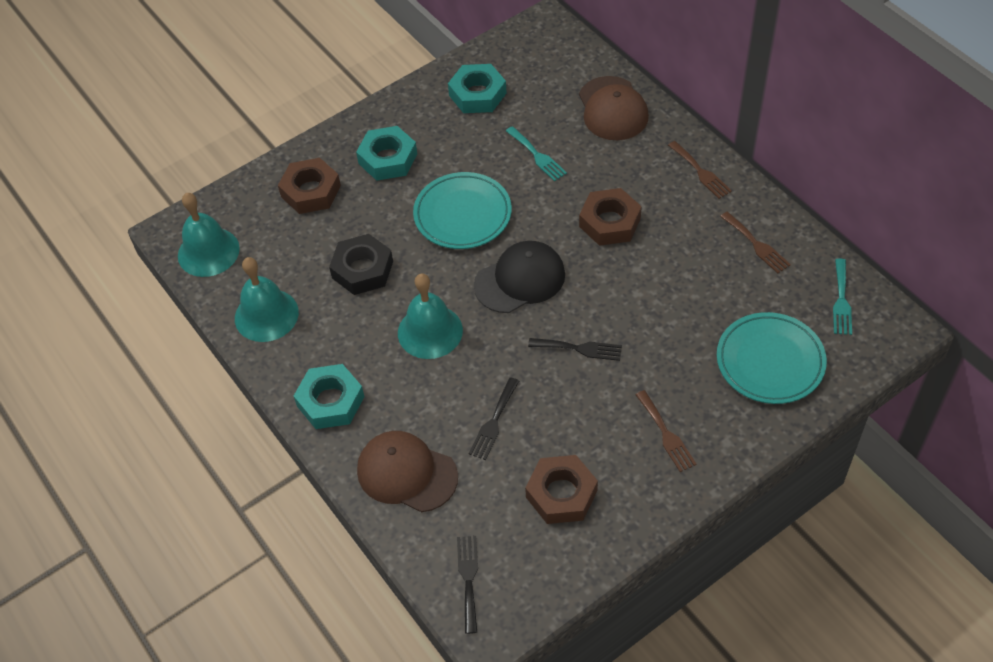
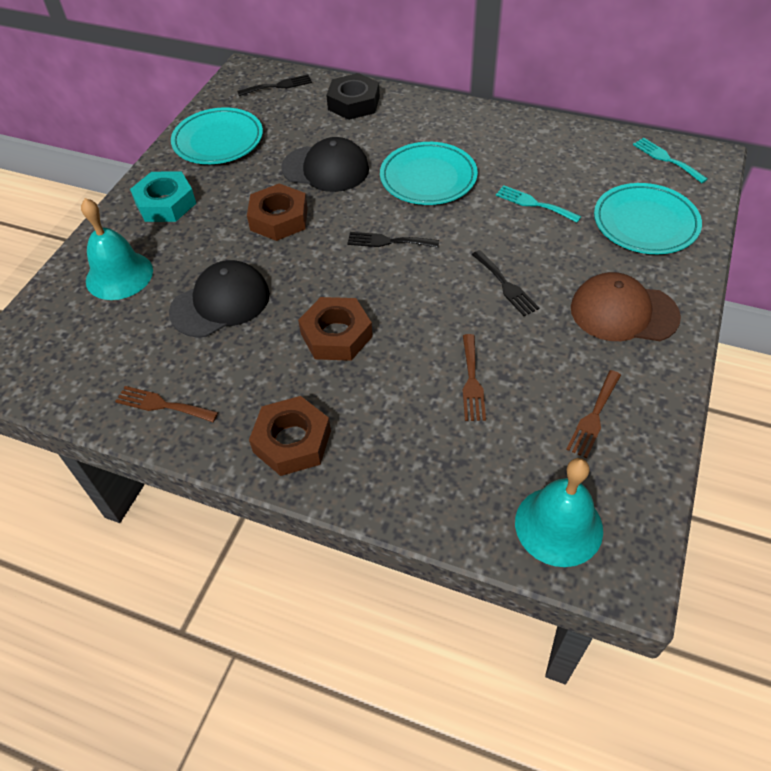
black cap: 1 -> 2
brown cap: 2 -> 1
turquoise bell: 3 -> 2
turquoise nut: 3 -> 1
turquoise plate: 2 -> 3

